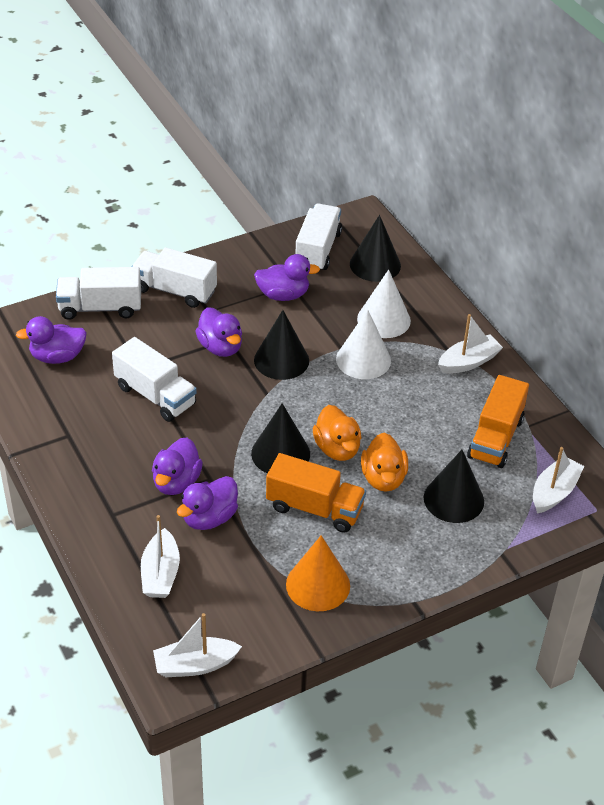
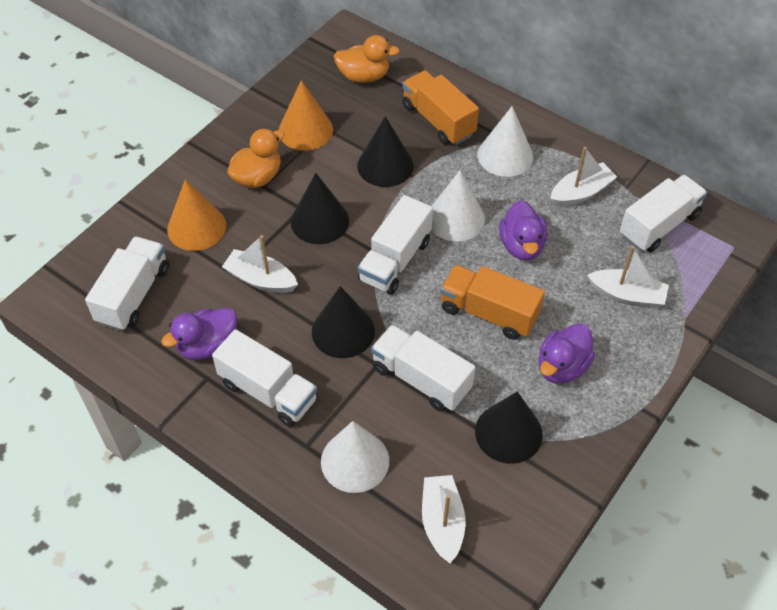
orange cone: 1 -> 2
purple duck: 5 -> 3
white cone: 2 -> 3
white truck: 4 -> 5

